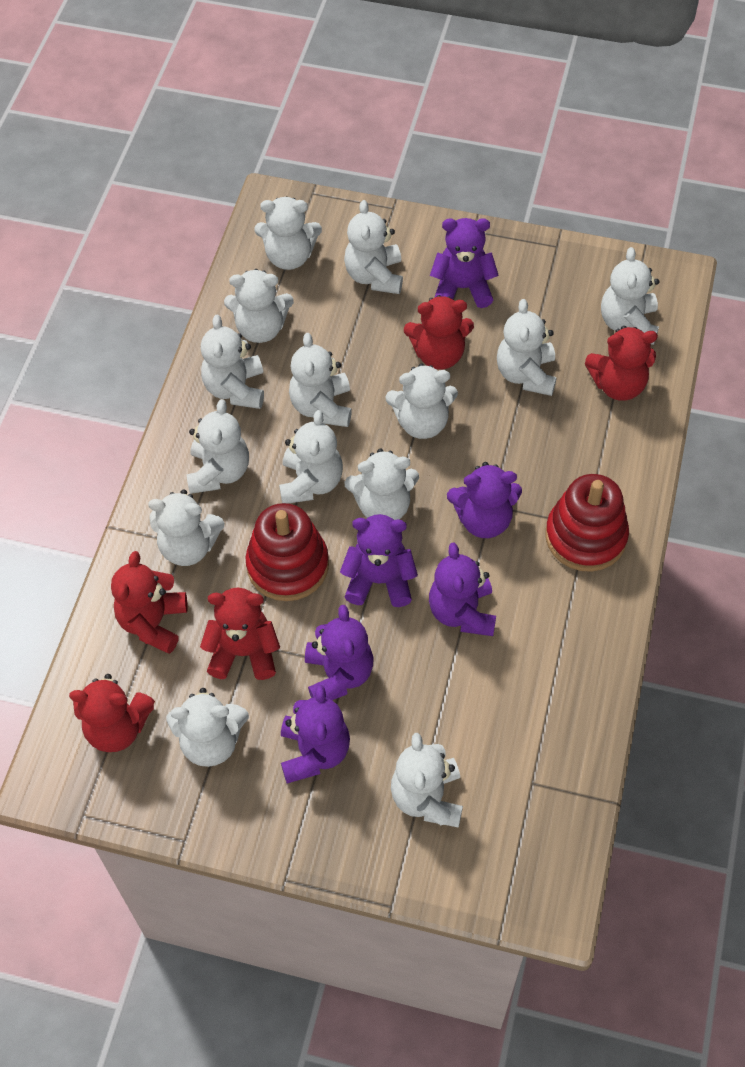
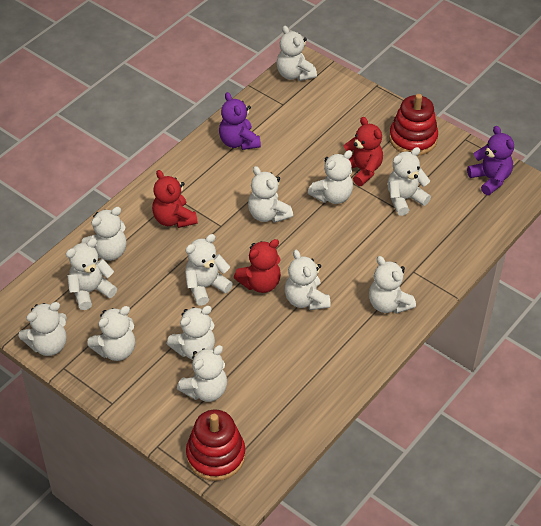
purple teddy bear: 6 -> 2
red teddy bear: 5 -> 3
white teddy bear: 14 -> 13

